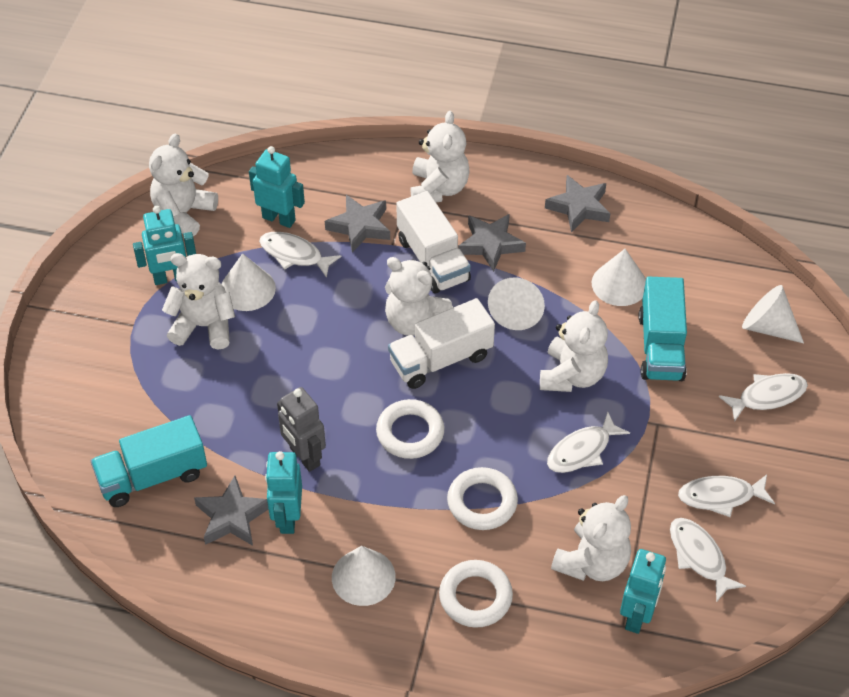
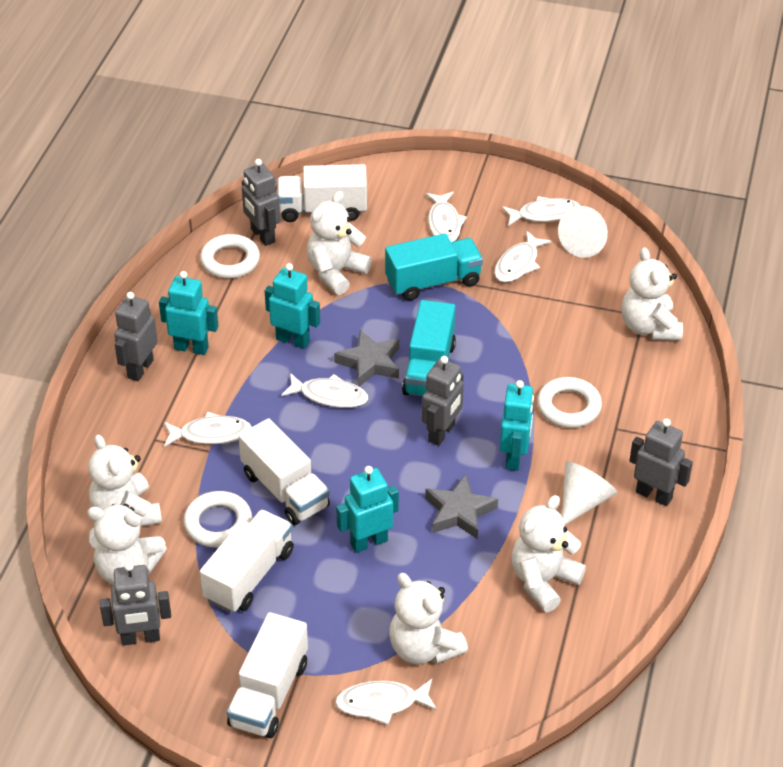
grey robot: 1 -> 5
grey star: 4 -> 2
white cone: 5 -> 2
white fish: 5 -> 6
white truck: 2 -> 4

